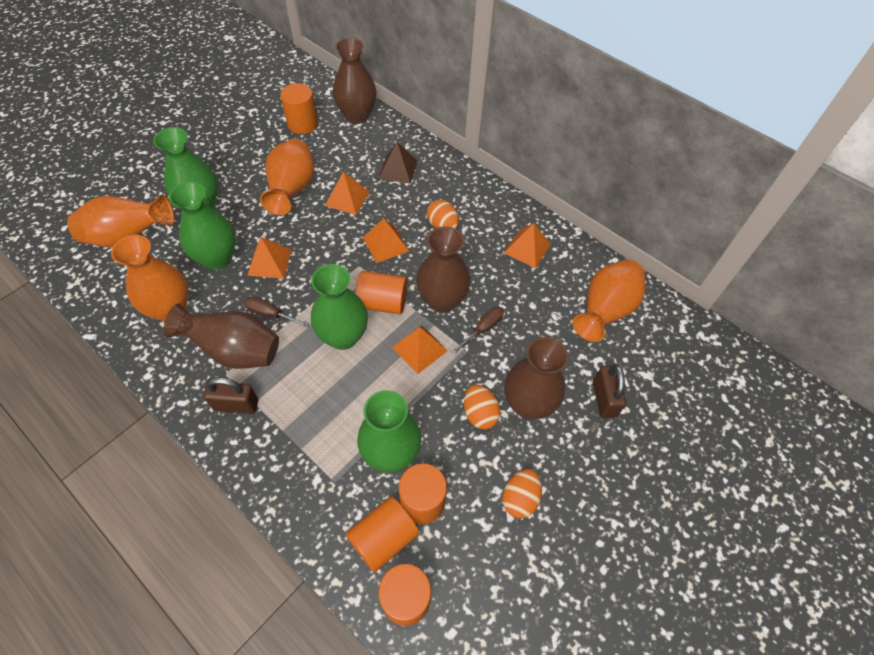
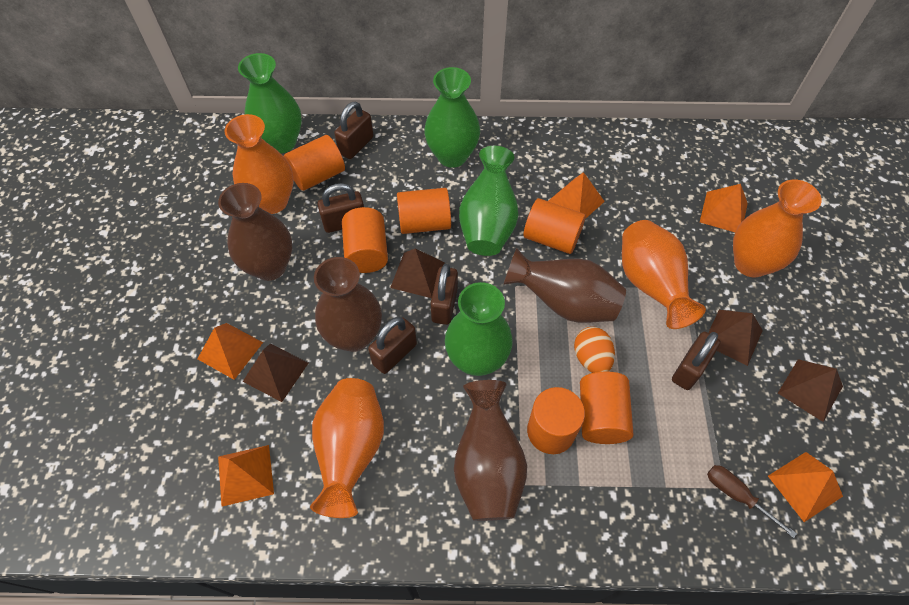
brown padlock: 2 -> 5
brown pyramid: 1 -> 4
brown screwdriver: 2 -> 1
orange cylinder: 5 -> 6
orange egg: 3 -> 1

